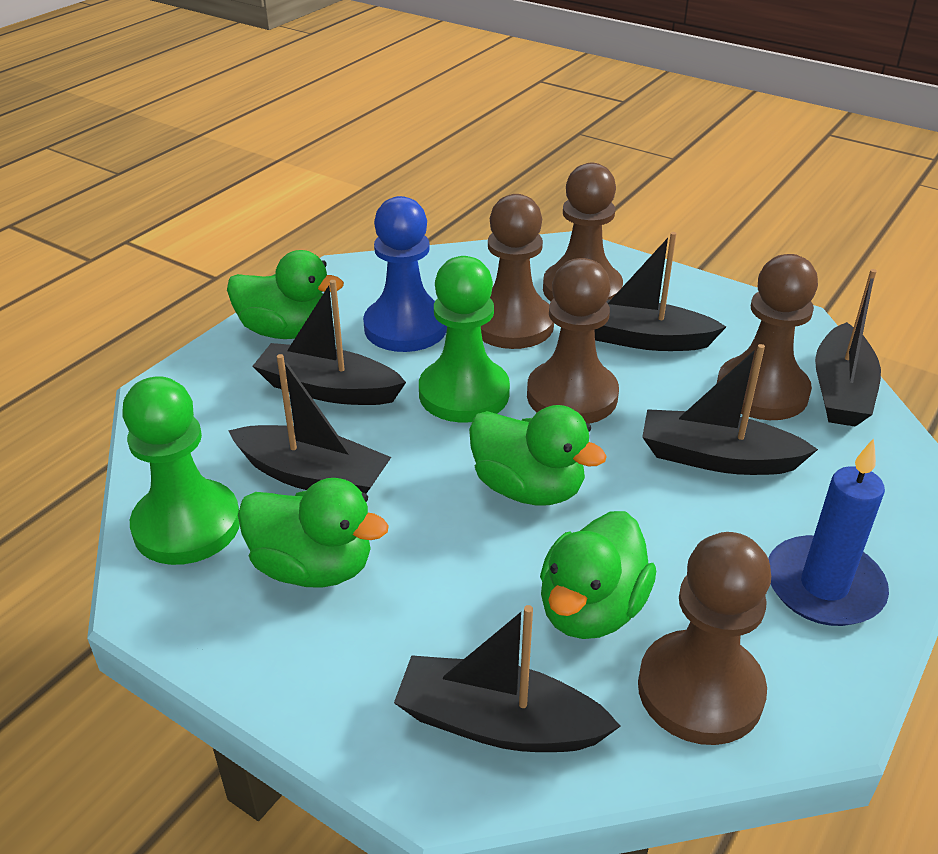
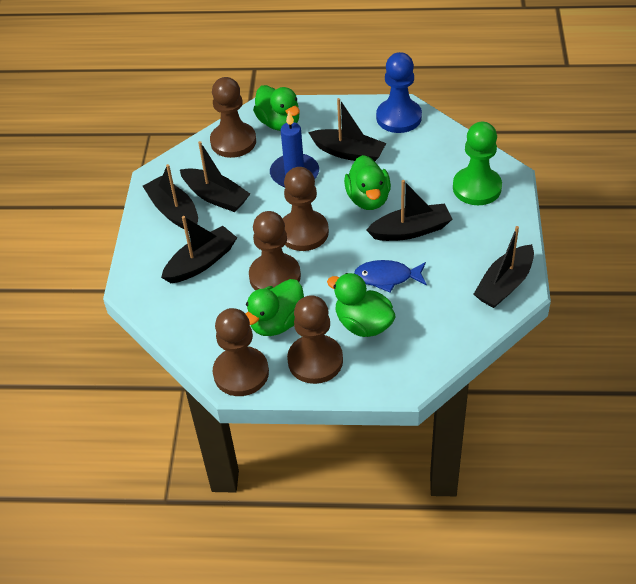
blue fish: 0 -> 1
green pawn: 2 -> 1

